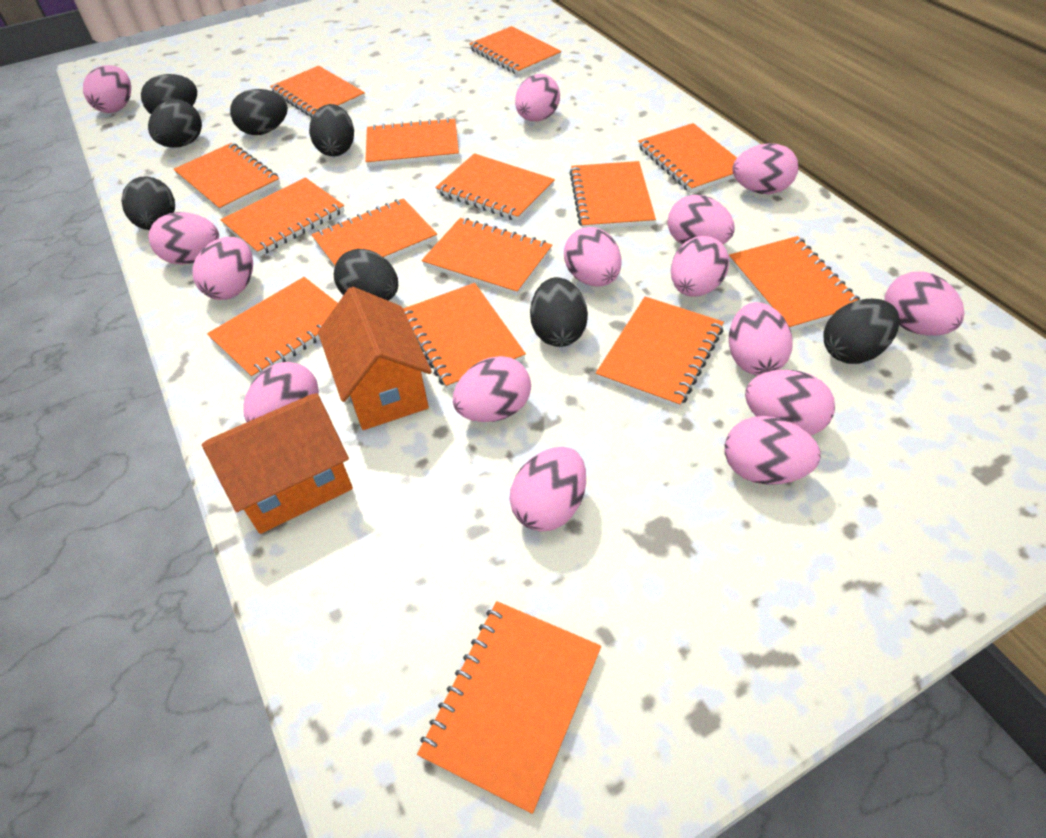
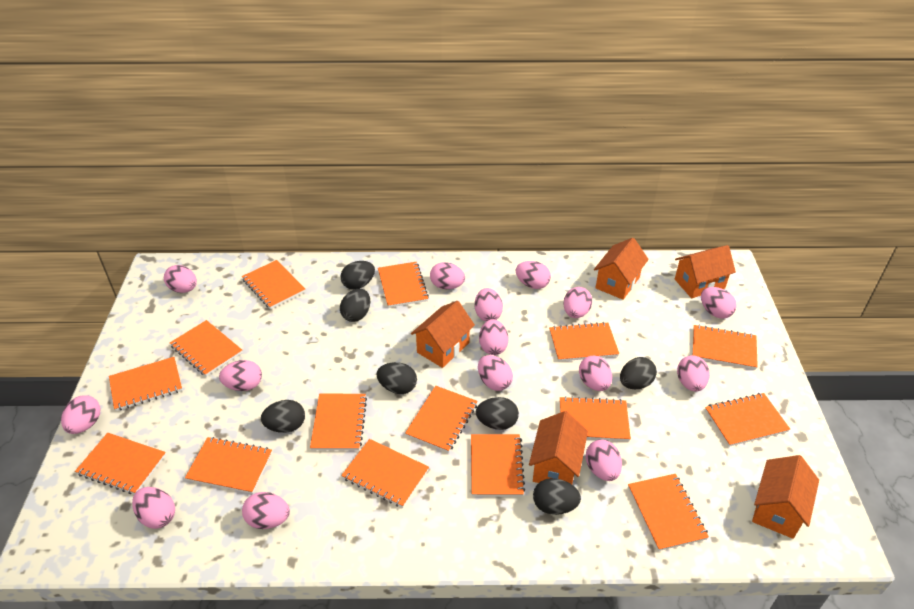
black egg: 8 -> 7
orange house: 2 -> 5

